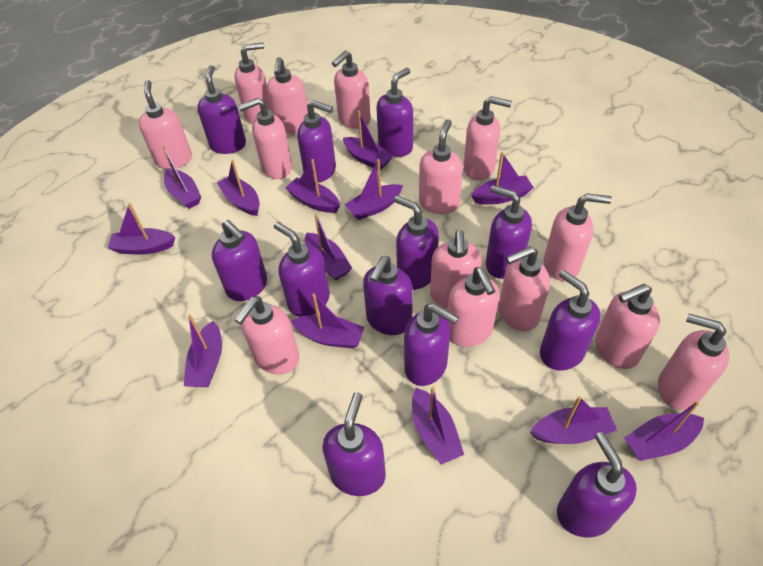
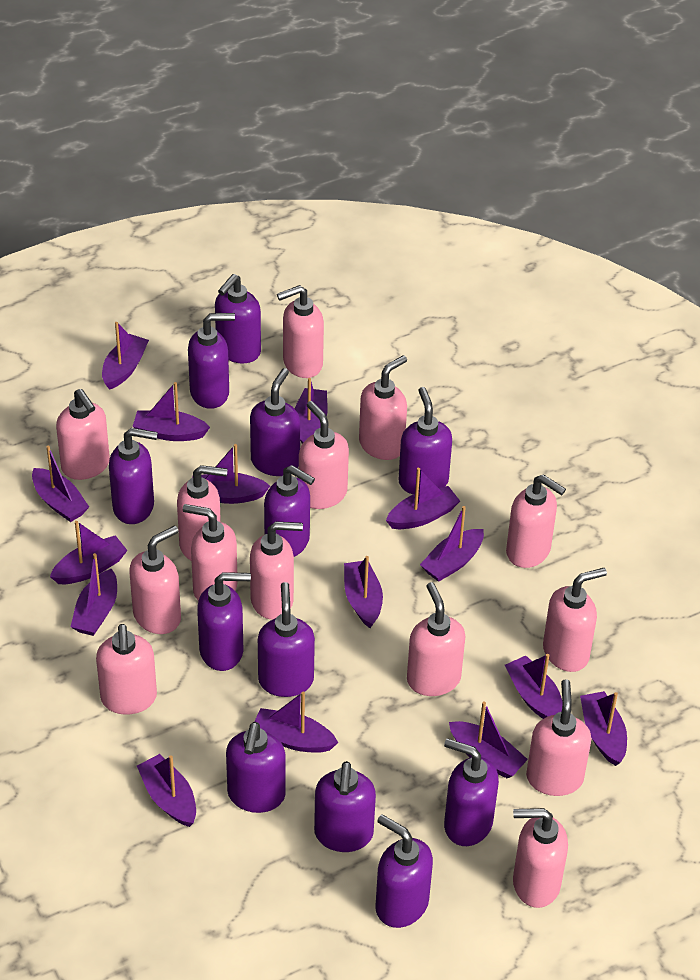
purple boat: 13 -> 15

